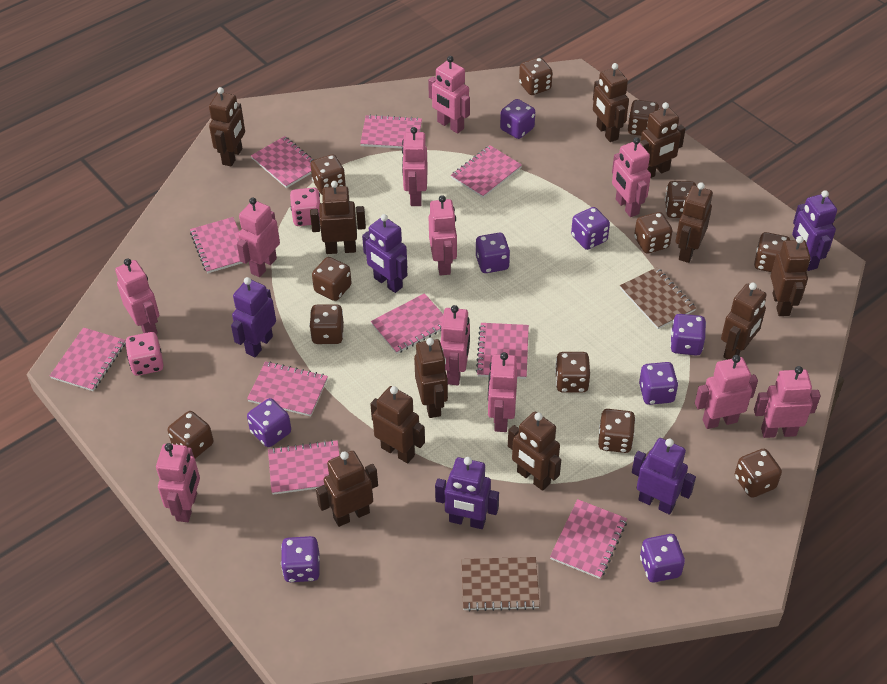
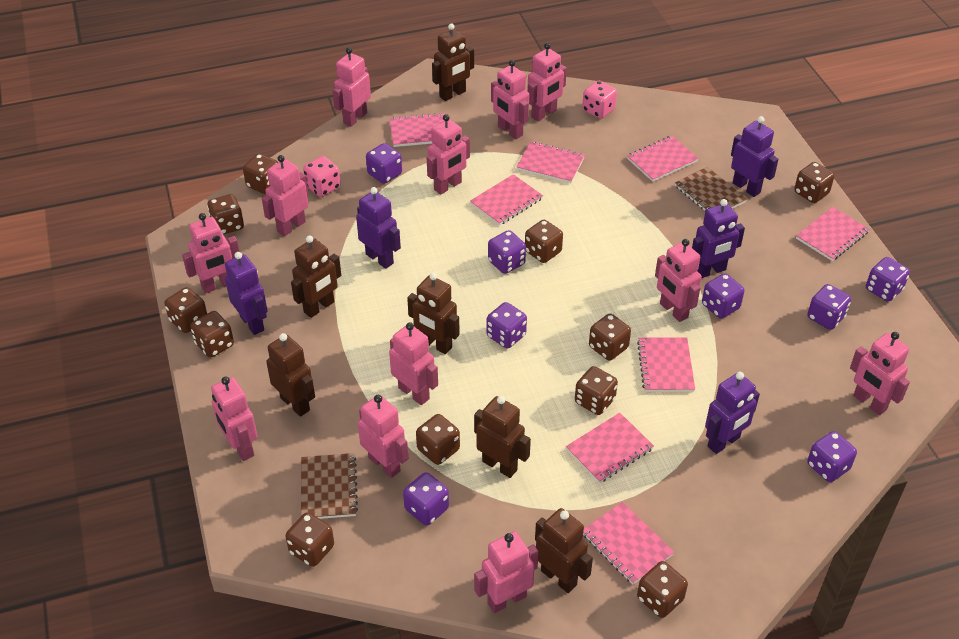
brown dice: 12 -> 11
brown robot: 11 -> 6
pink notebook: 10 -> 8
pink robot: 11 -> 12

